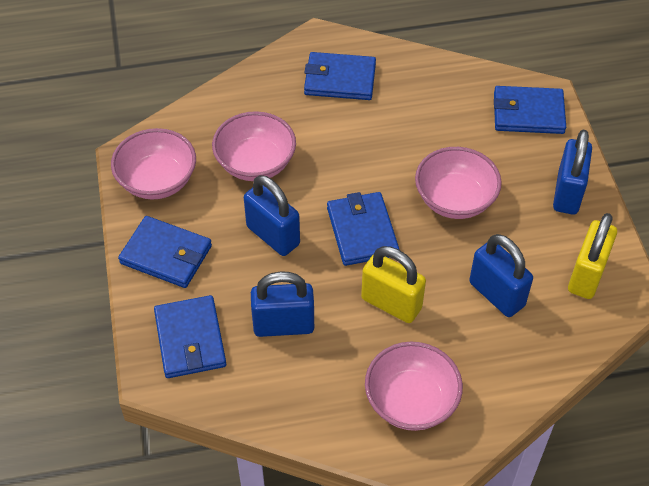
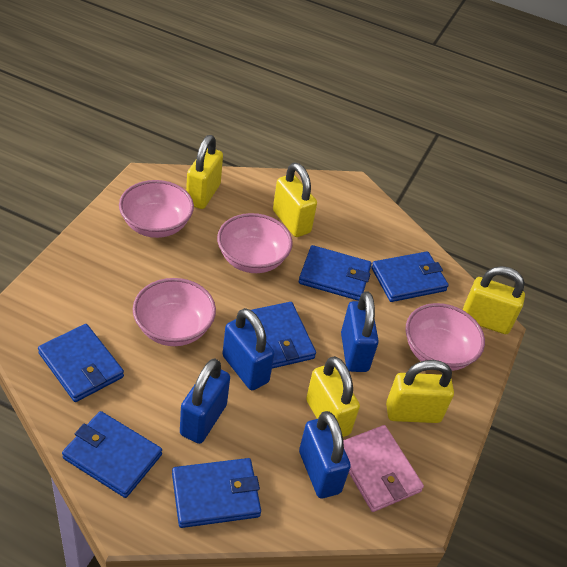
blue wallet: 5 -> 6
pink wallet: 0 -> 1
yellow padlock: 2 -> 5

